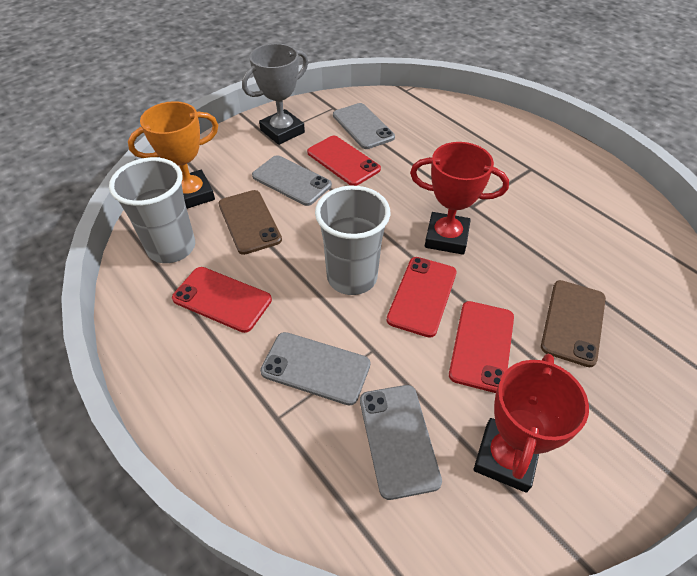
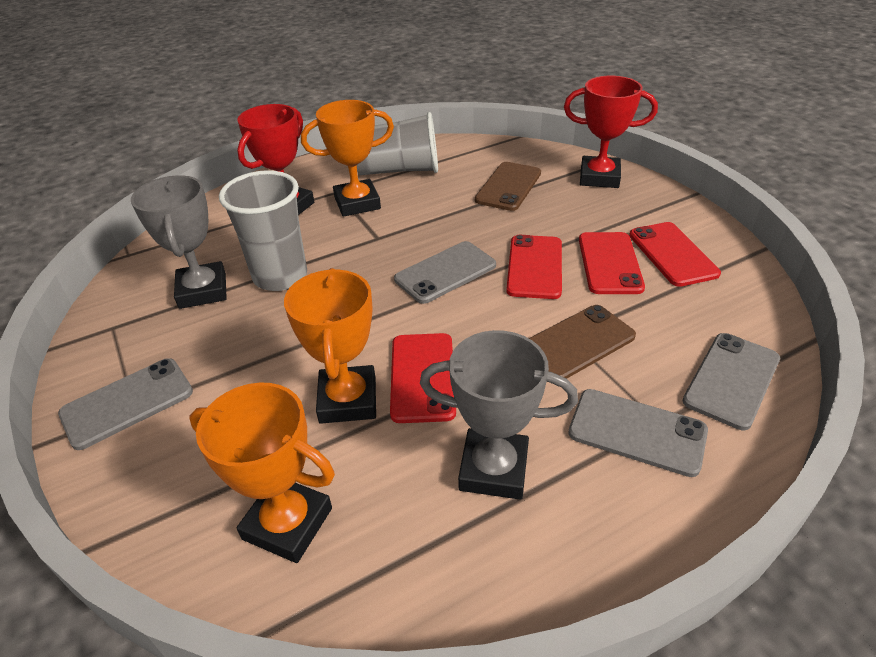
grey trophy: 1 -> 2
orange trophy: 1 -> 3

